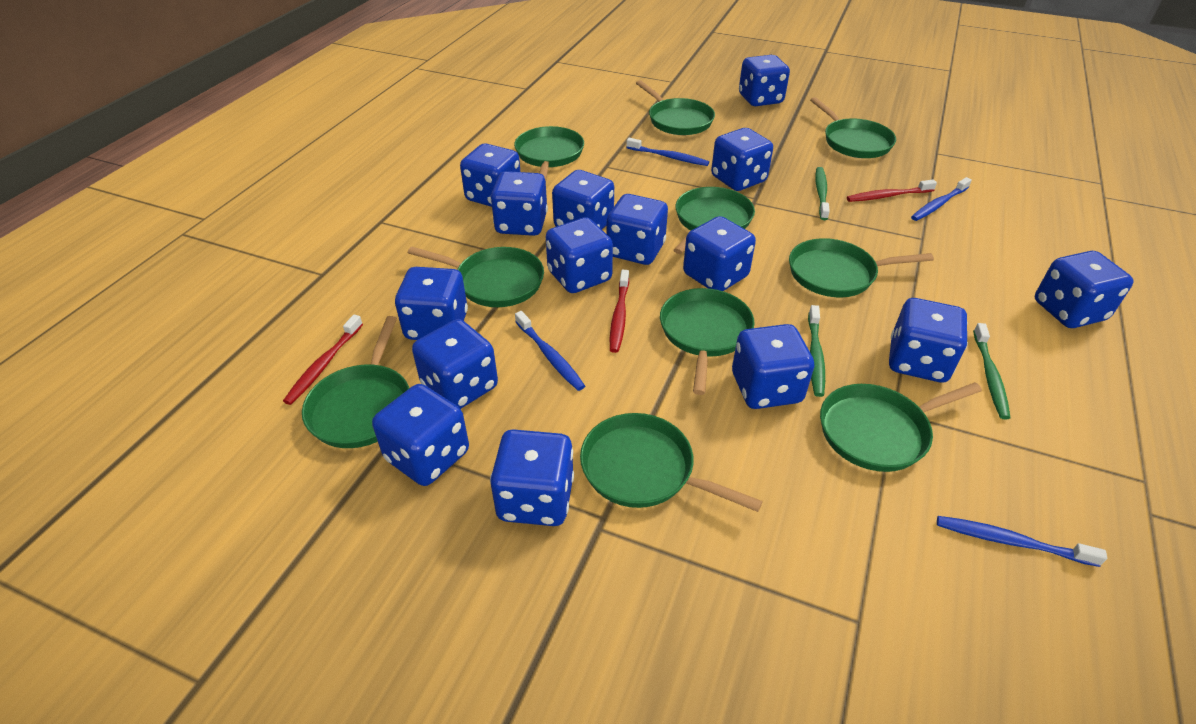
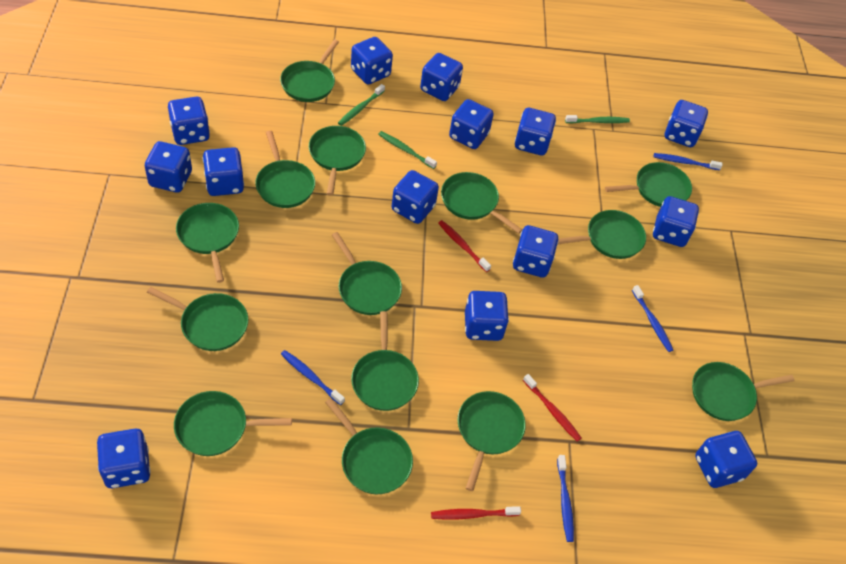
blue dice: 15 -> 14
green pan: 10 -> 14

